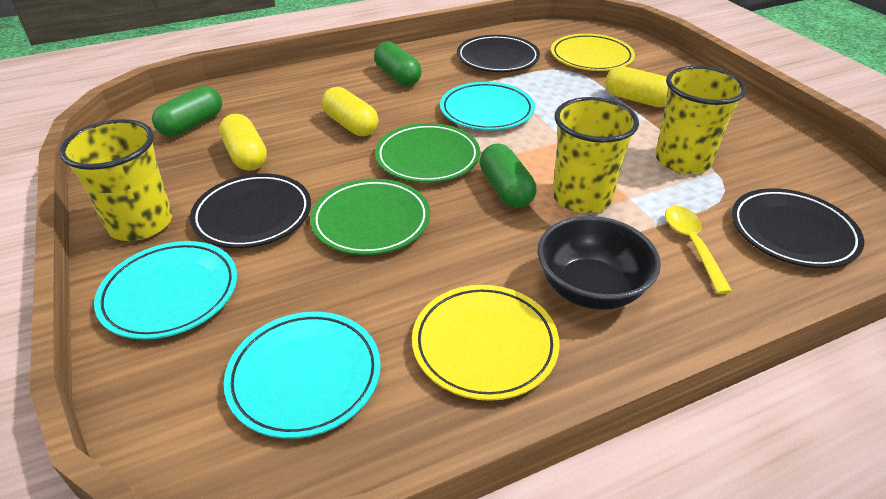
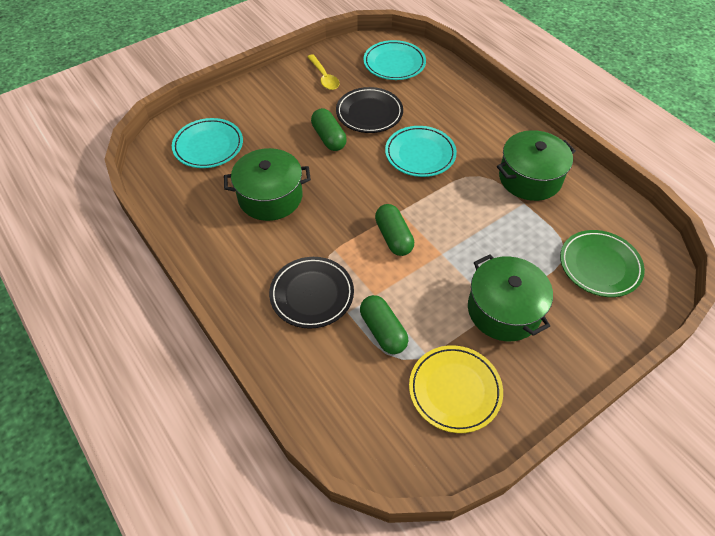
black bowl: 1 -> 0
black plate: 3 -> 2
green plate: 2 -> 1
green pot: 0 -> 3
yellow capsule: 3 -> 0
yellow cup: 3 -> 0
yellow plate: 2 -> 1

